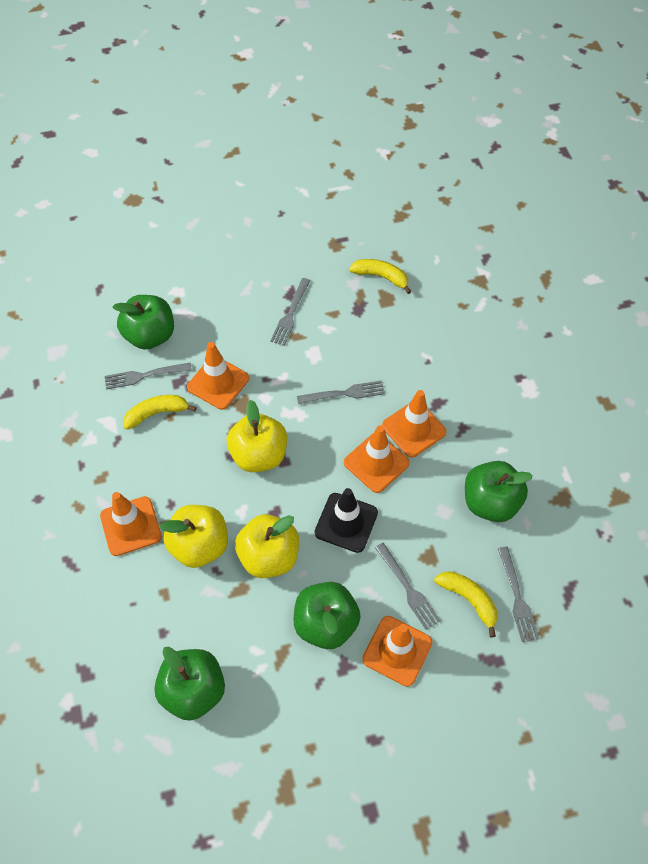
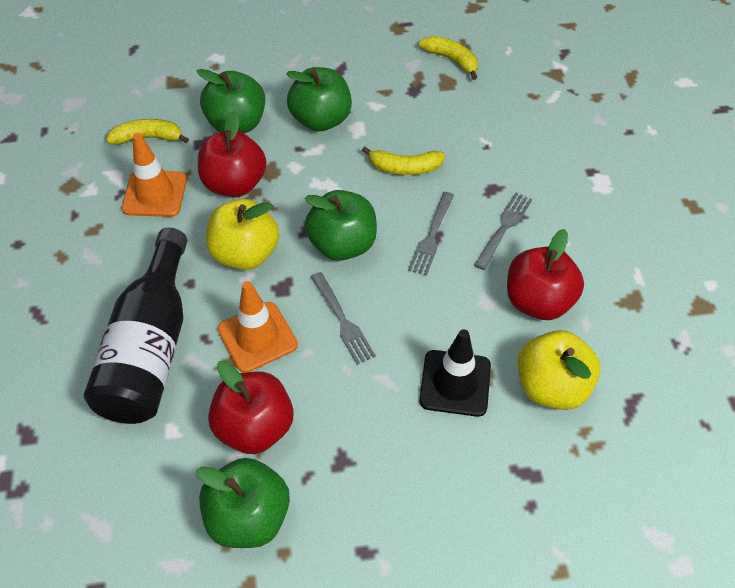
black bottle: 0 -> 1
grey fork: 5 -> 3
orange traffic cone: 5 -> 2
red apple: 0 -> 3
yellow apple: 3 -> 2

